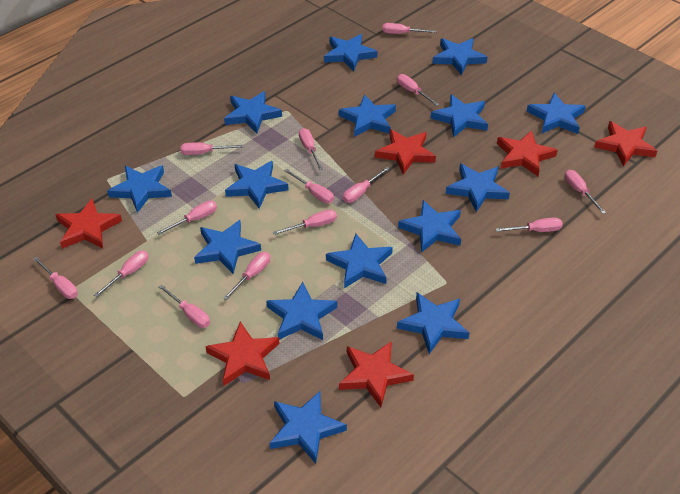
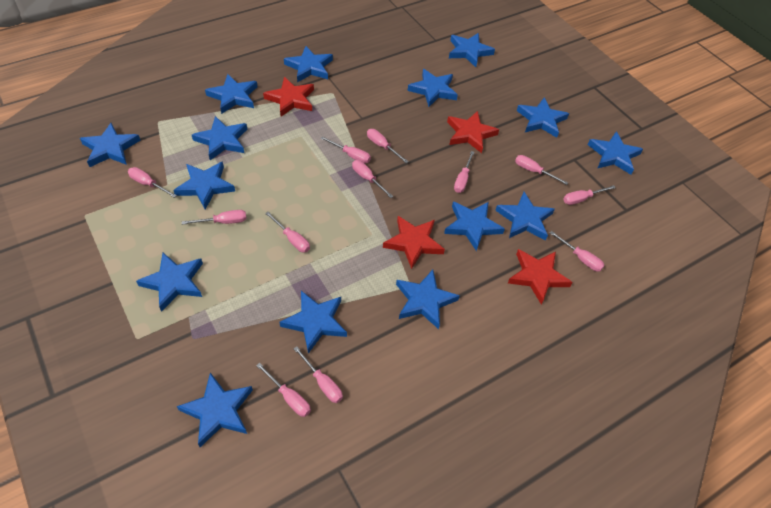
pink screwdriver: 14 -> 12
red star: 6 -> 4

